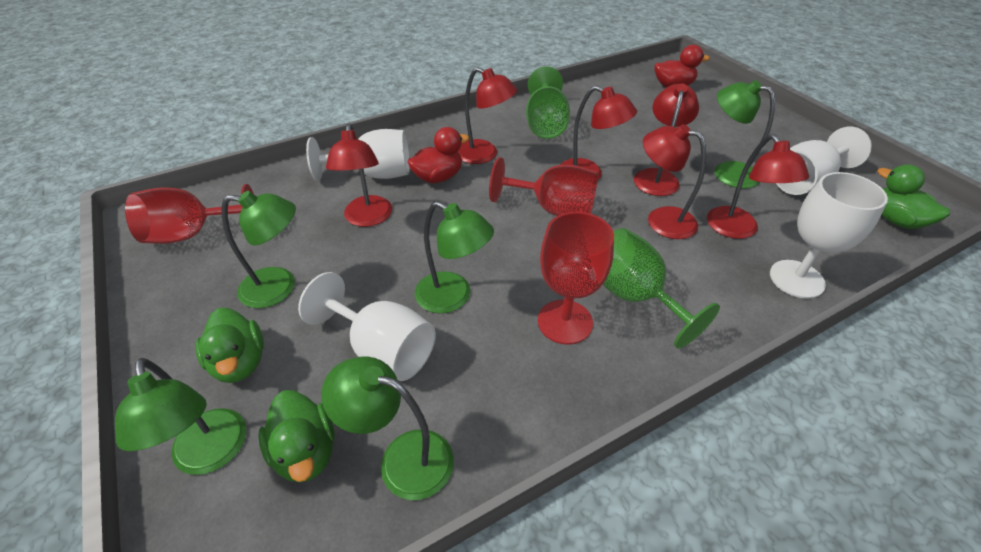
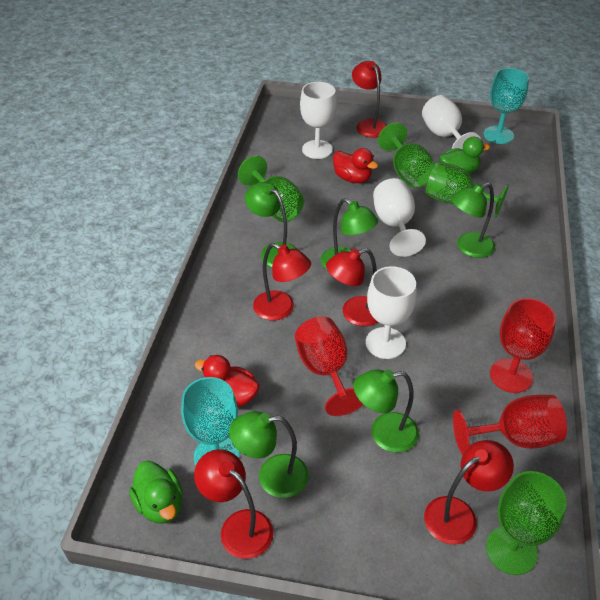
green duck: 3 -> 2
green goblet: 2 -> 4
red lamp: 6 -> 5
turquoise goblet: 0 -> 2

